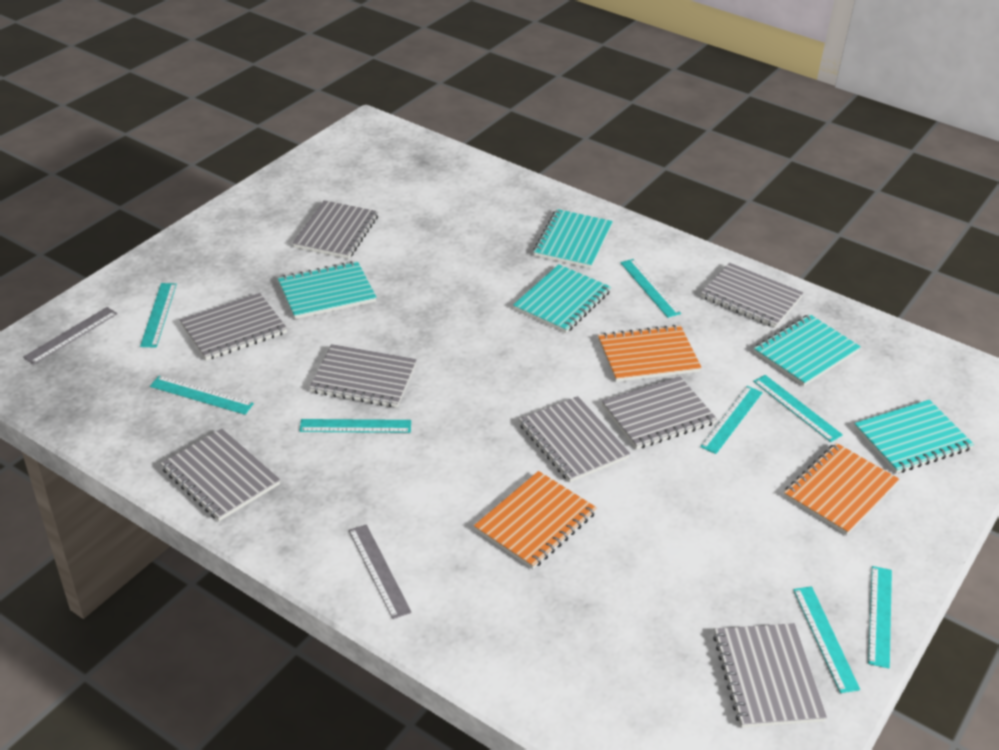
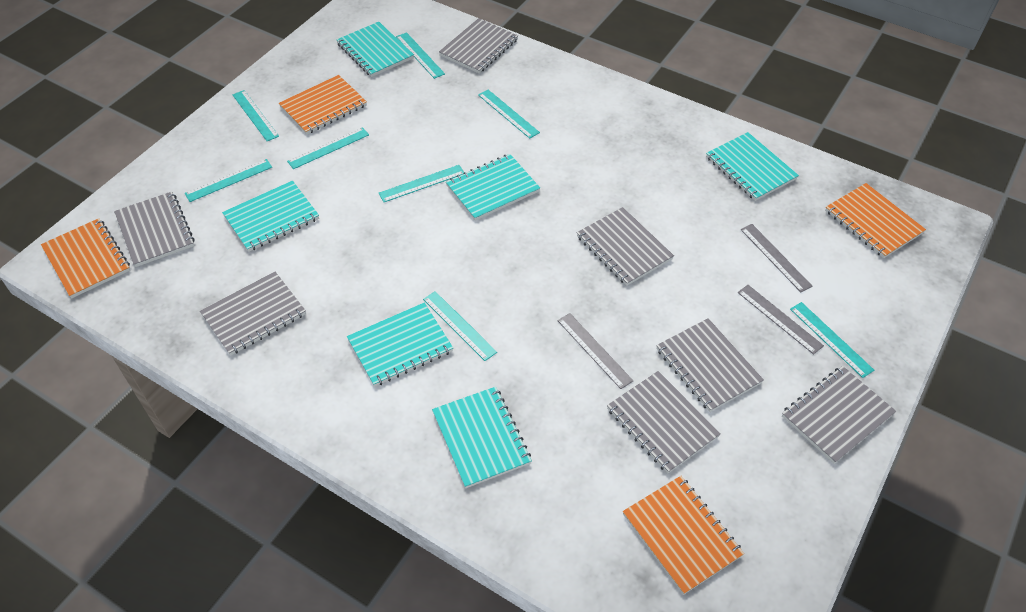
grey notebook: 8 -> 7
grey ruler: 2 -> 3
orange notebook: 3 -> 4
turquoise notebook: 5 -> 6

